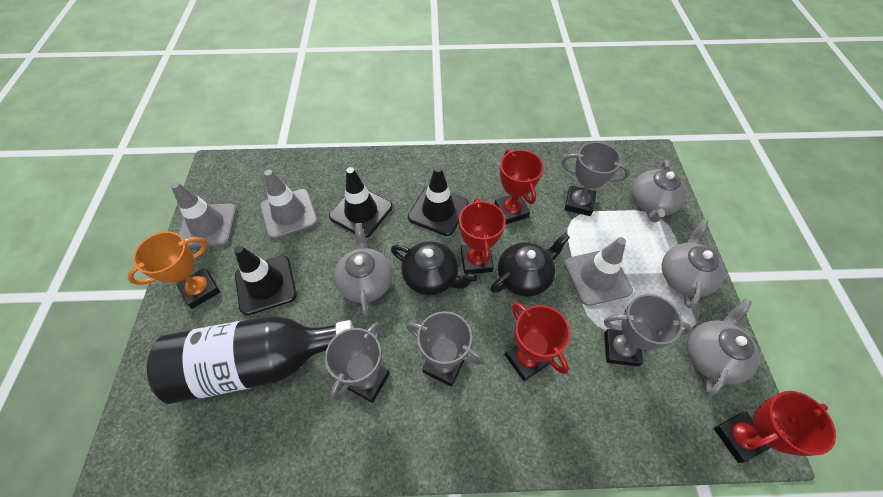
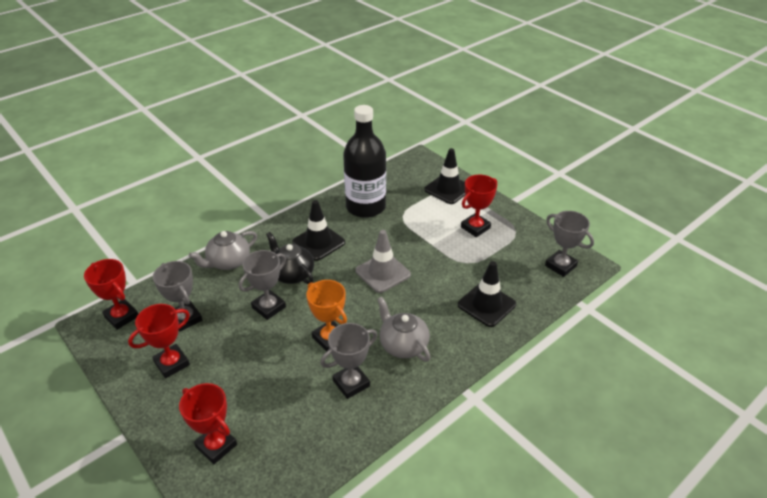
black teapot: 2 -> 1
grey teapot: 4 -> 2
grey traffic cone: 3 -> 1

